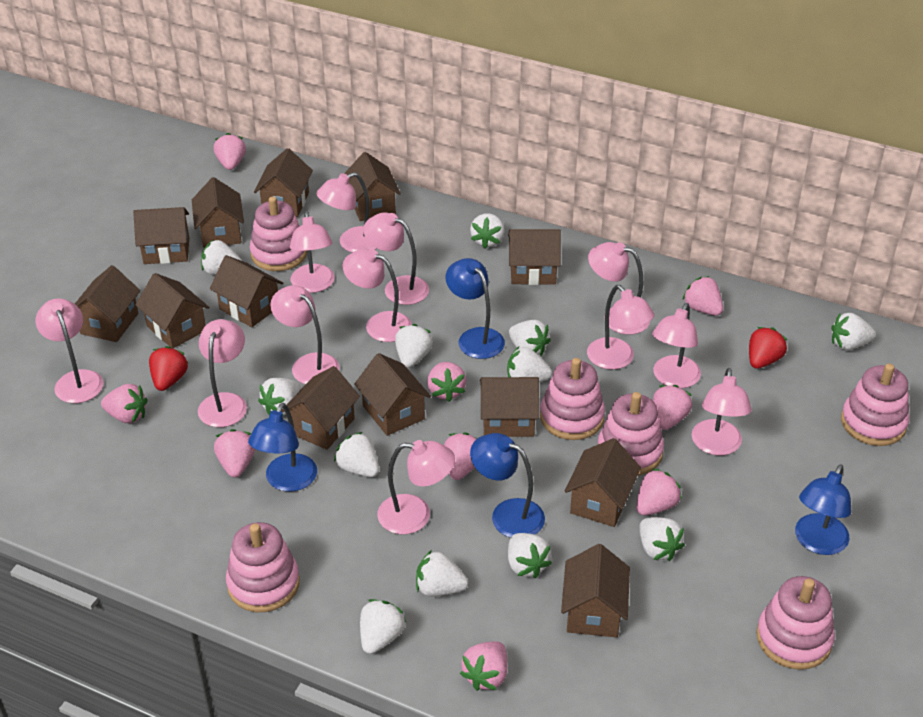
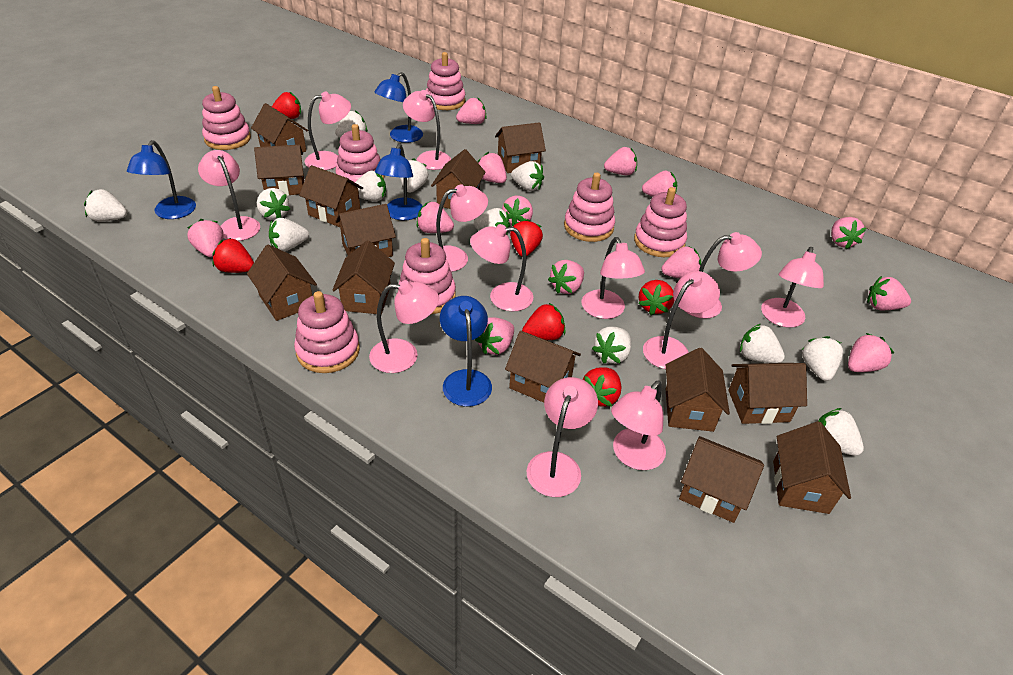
pink stacking toy: 6 -> 7
pink strawberry: 9 -> 13
red strawberry: 2 -> 6

